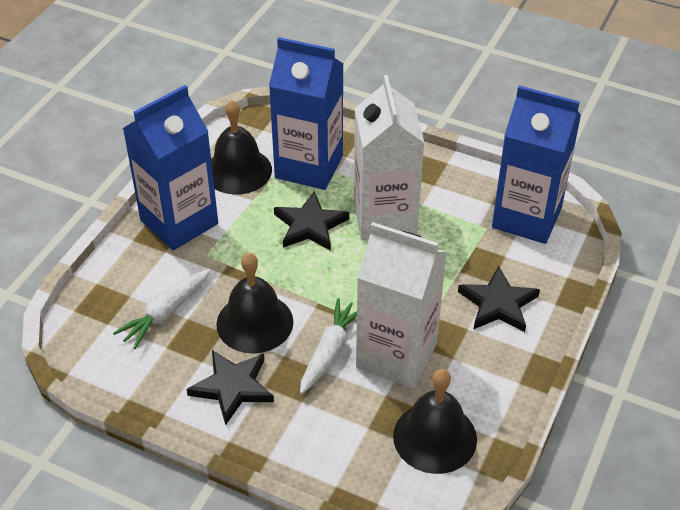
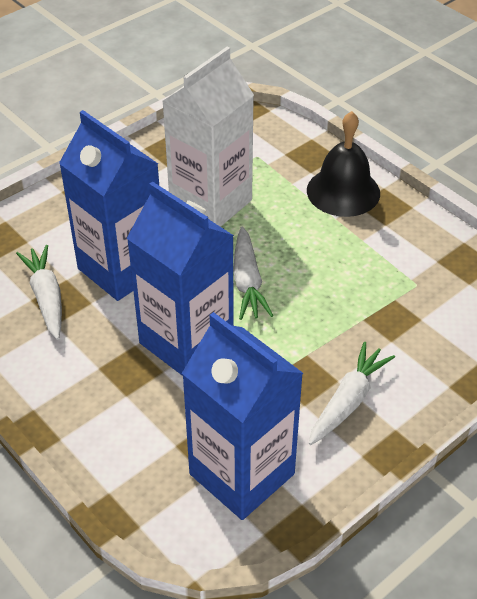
black bell: 3 -> 1
black star: 3 -> 0
white carrot: 2 -> 3
white carton: 2 -> 1

